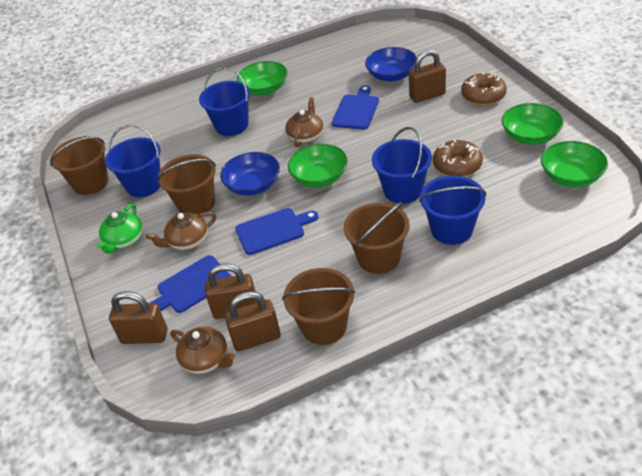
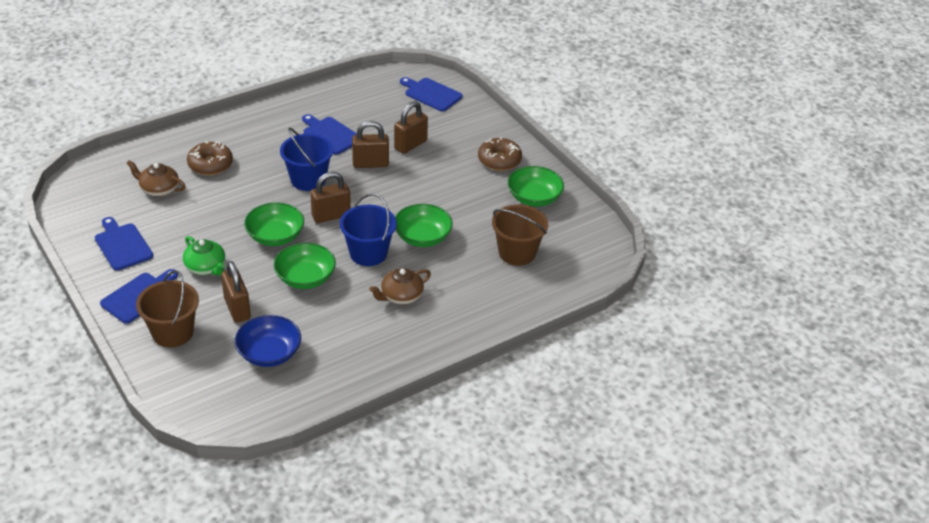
blue bowl: 2 -> 1
blue bucket: 4 -> 2
blue cutting board: 3 -> 4
brown bucket: 4 -> 2
brown teapot: 3 -> 2

